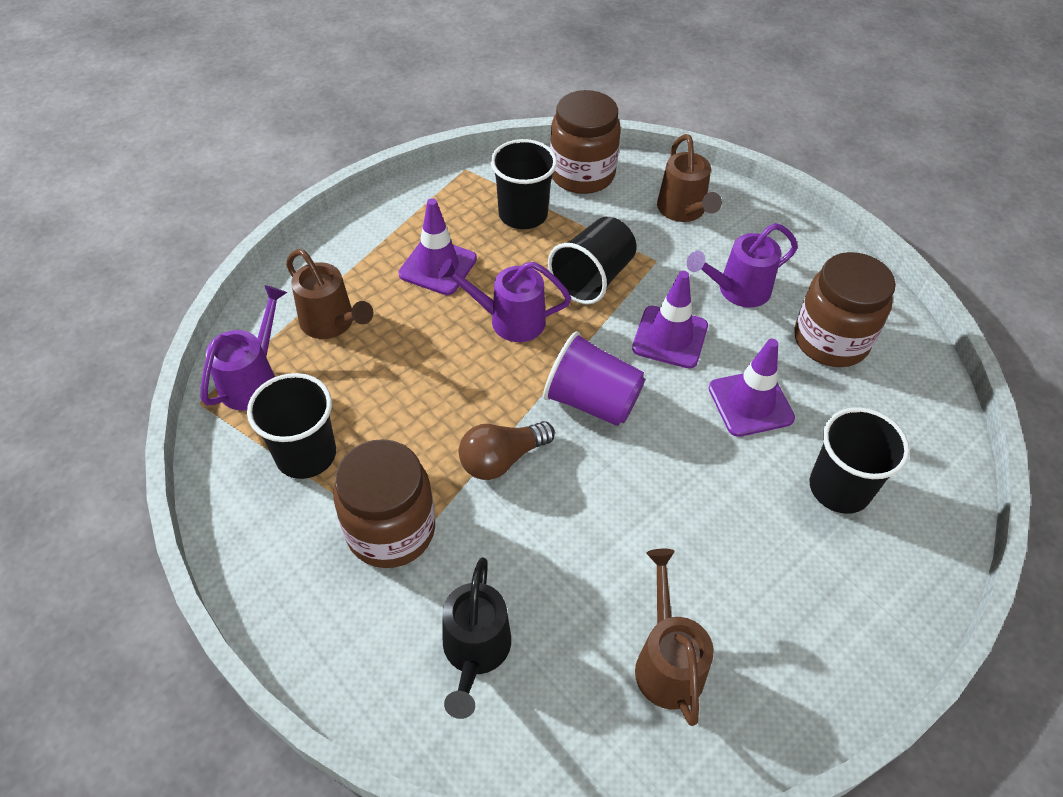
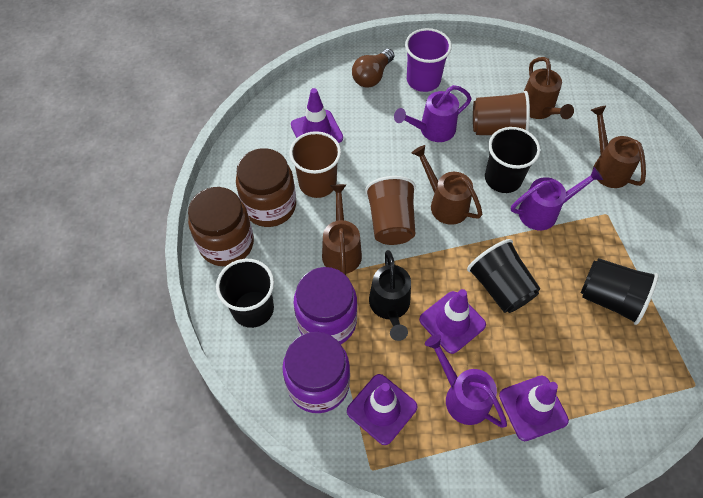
brown cup: 0 -> 3
brown jar: 3 -> 2
brown watering can: 3 -> 4
purple jar: 0 -> 2
purple traffic cone: 3 -> 4

